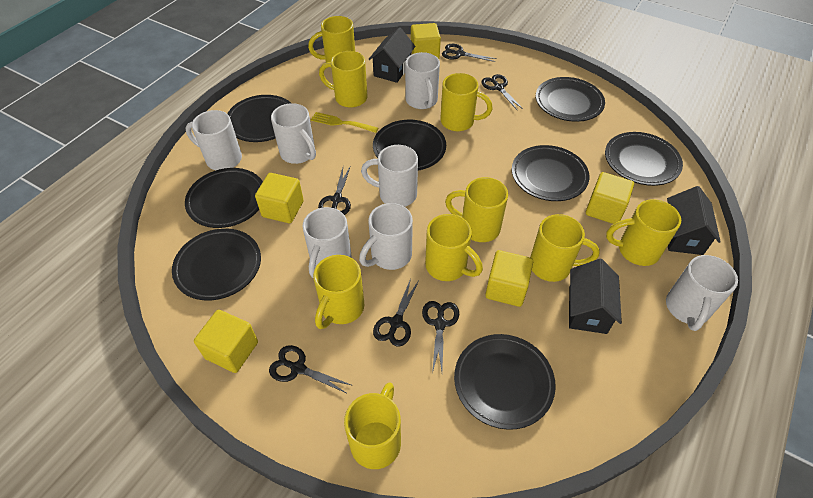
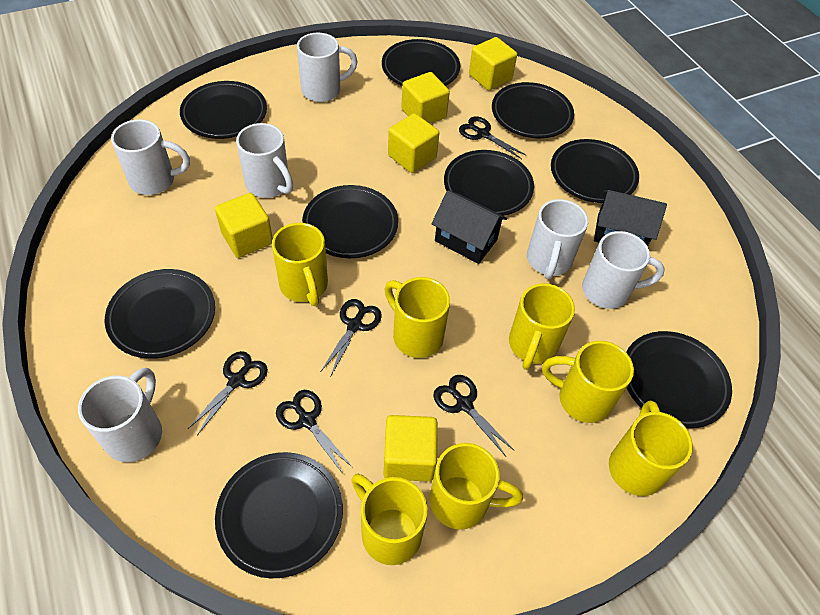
black house: 3 -> 2
black plate: 8 -> 9
black scissors: 6 -> 5
white mug: 7 -> 6
yellow fork: 1 -> 0
yellow mug: 9 -> 7

